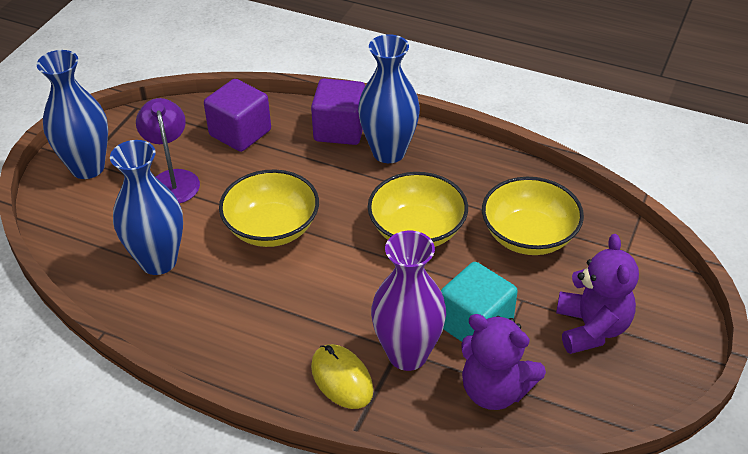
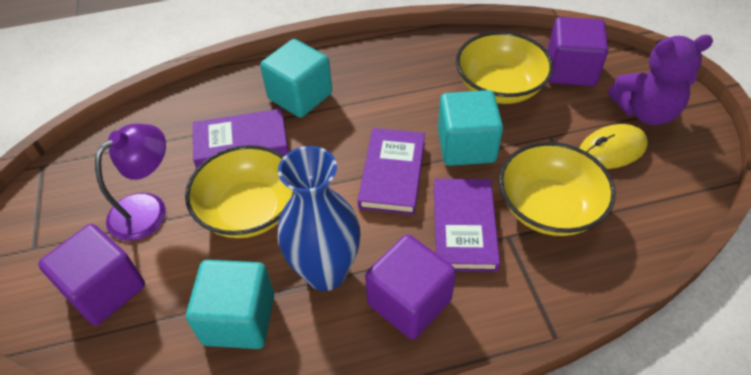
blue vase: 3 -> 1
purple book: 0 -> 3
purple cube: 2 -> 3
purple teddy bear: 2 -> 1
purple vase: 1 -> 0
turquoise cube: 1 -> 3

